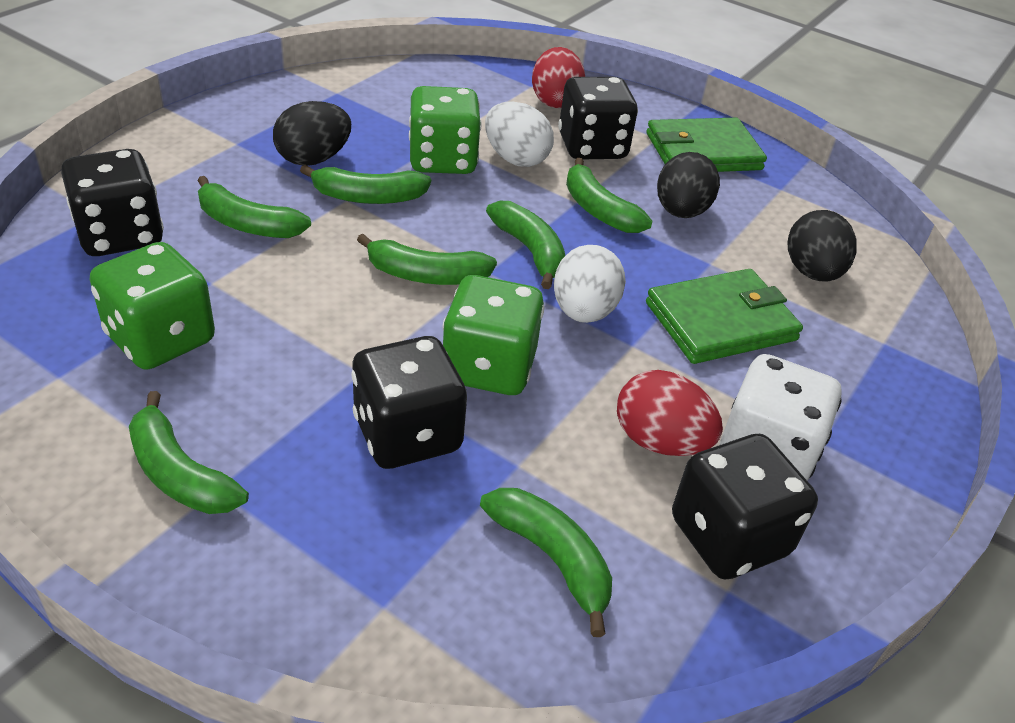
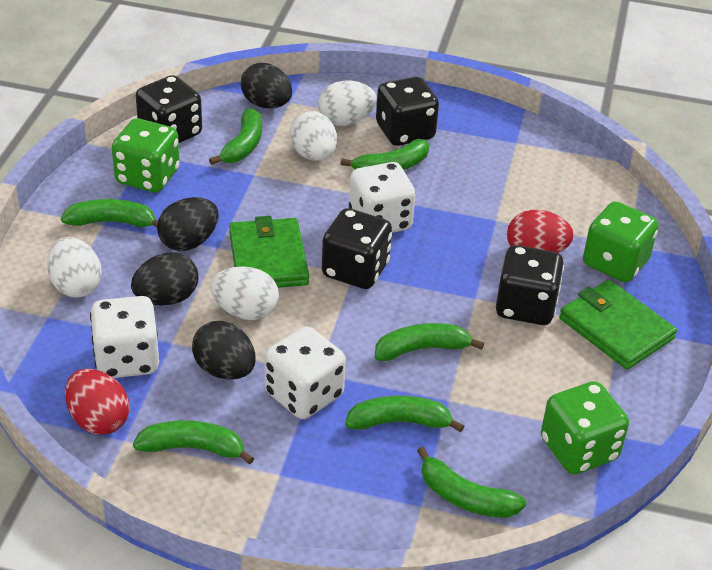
black egg: 3 -> 4
white dice: 1 -> 3
white egg: 2 -> 4

